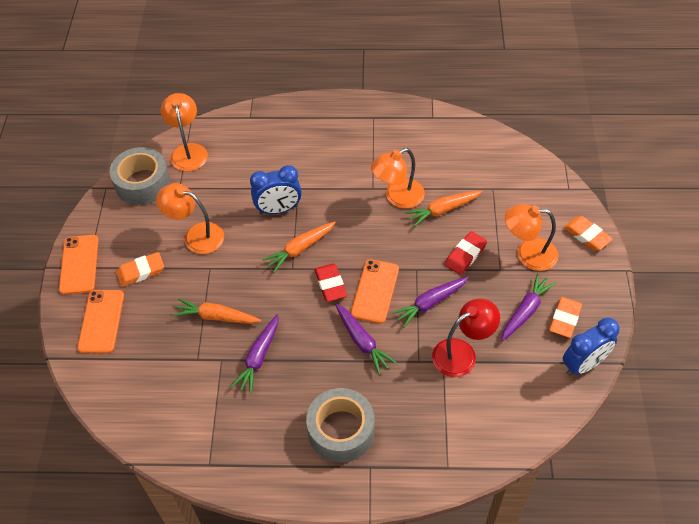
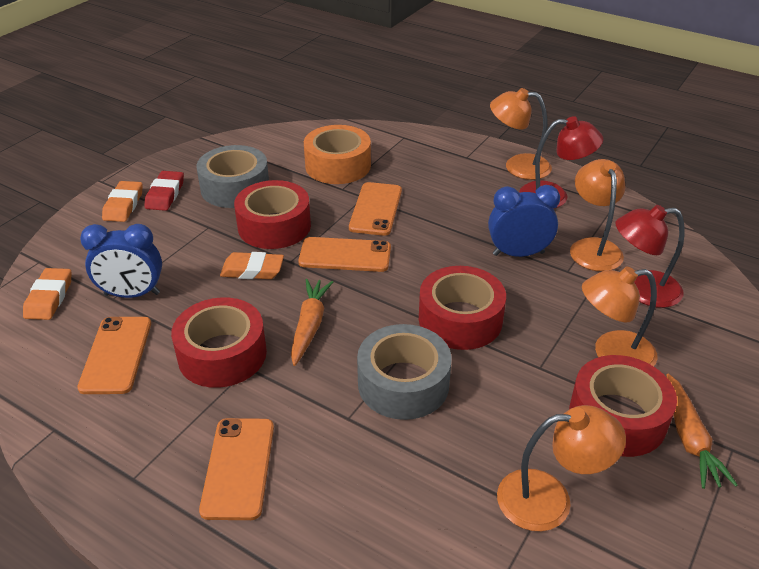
orange carrot: 3 -> 2
orange phone: 3 -> 4
orange tape: 0 -> 1
purple carrot: 4 -> 0
red eraser: 2 -> 1
red lamp: 1 -> 2
red tape: 0 -> 4

